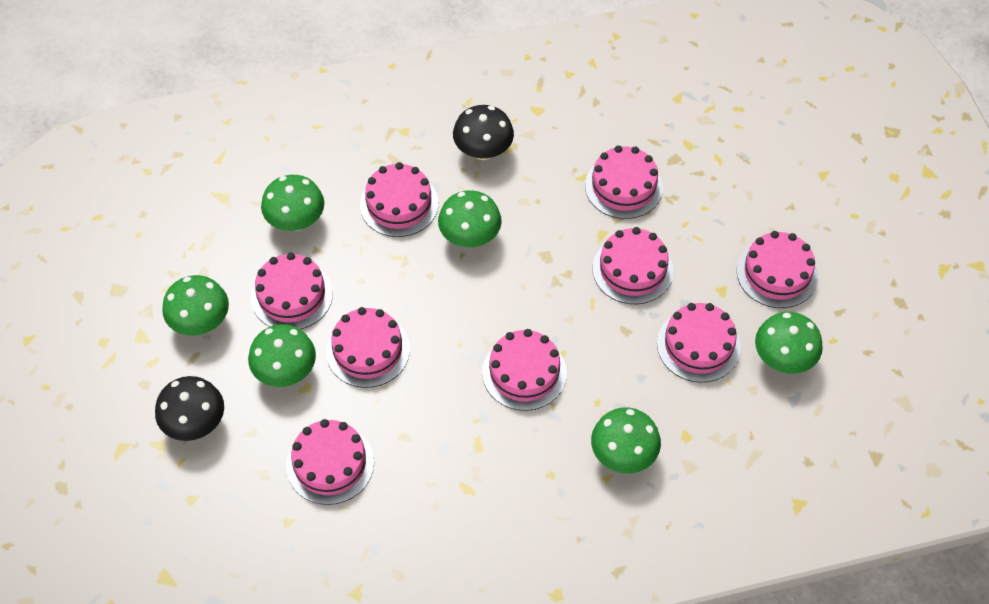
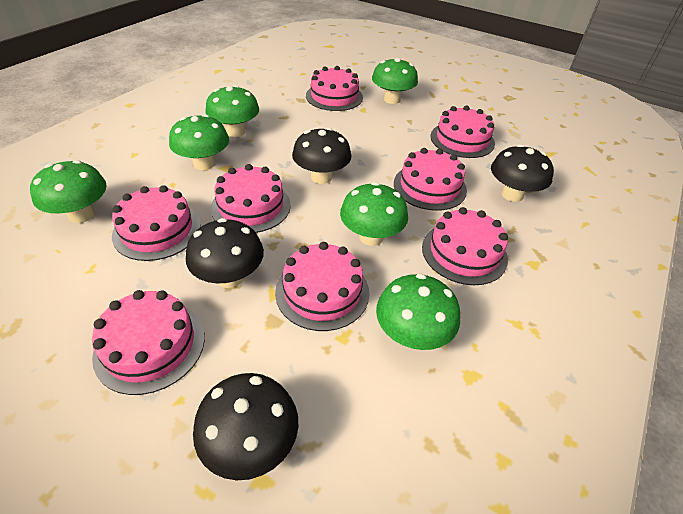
black mushroom: 2 -> 4
pink cake: 9 -> 8

